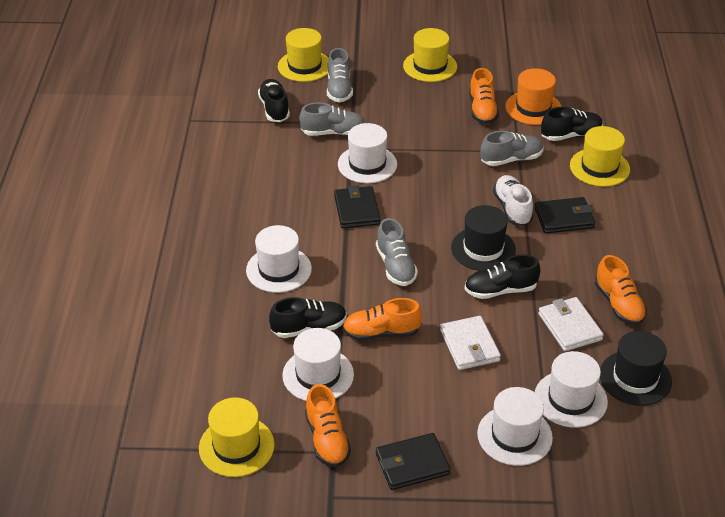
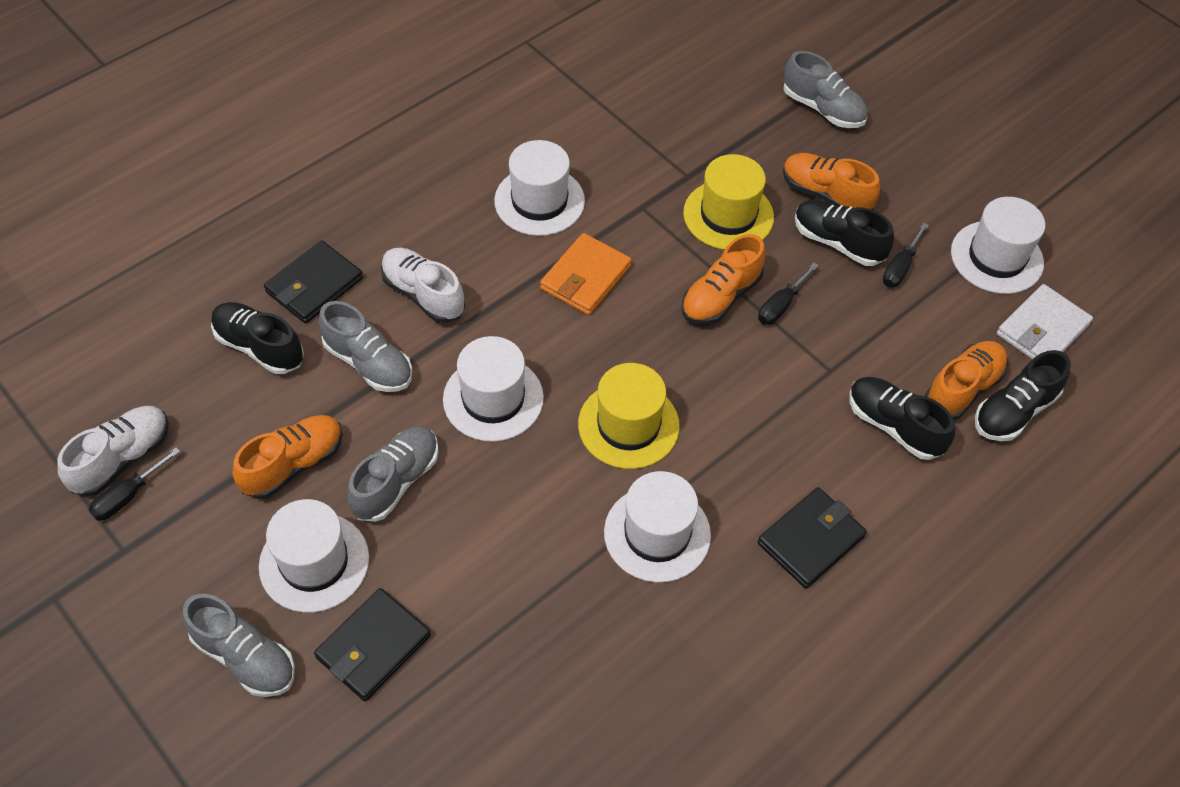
black hat: 2 -> 0
black screwdriver: 0 -> 3
orange hat: 1 -> 0
orange wallet: 0 -> 1
white shoe: 1 -> 2
white wallet: 2 -> 1
yellow hat: 4 -> 2

